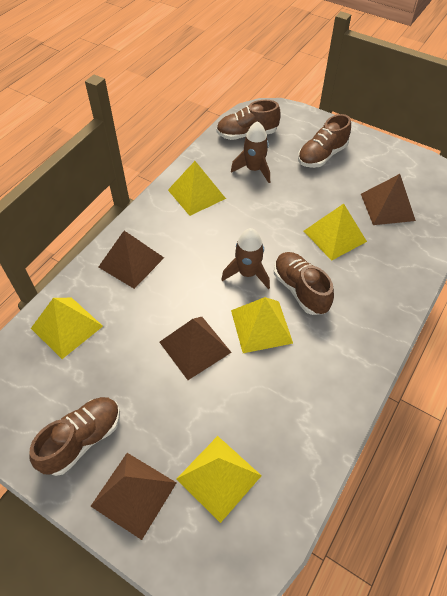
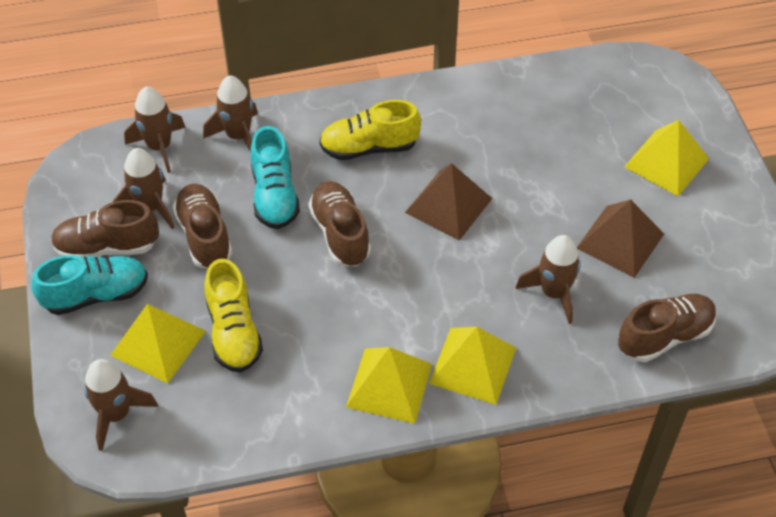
brown pyramid: 4 -> 2
brown rocket: 2 -> 5
turquoise shoe: 0 -> 2
yellow pyramid: 5 -> 4
yellow shoe: 0 -> 2

